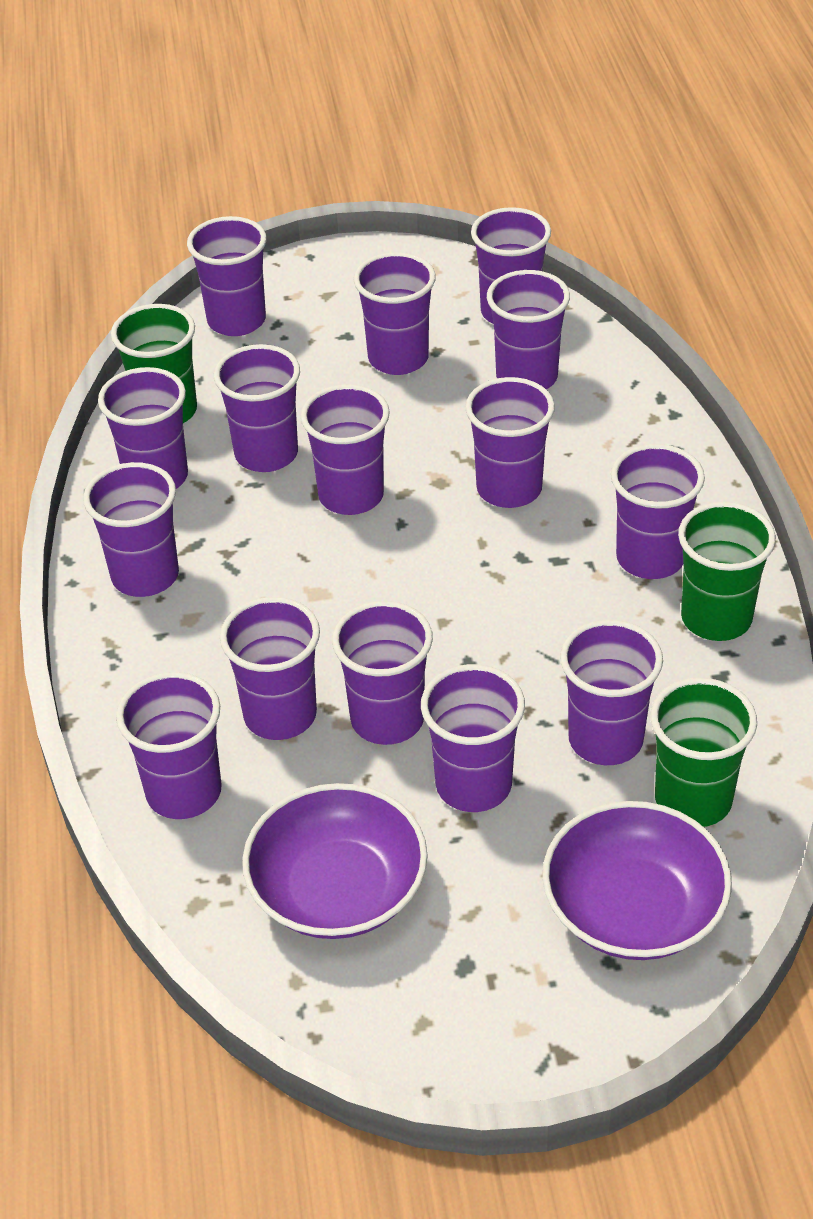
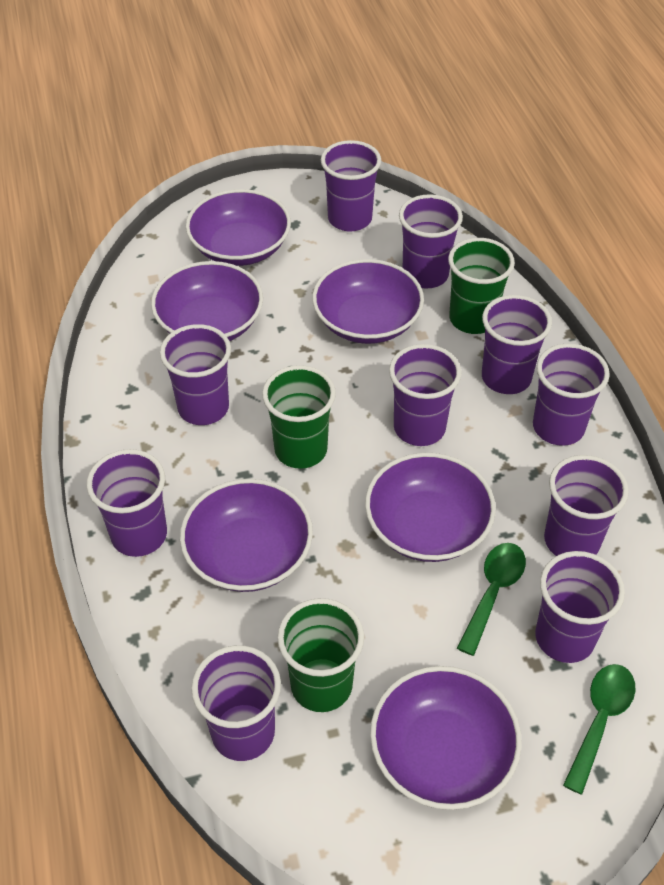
green spoon: 0 -> 2
purple bowl: 2 -> 6
purple cup: 15 -> 10

